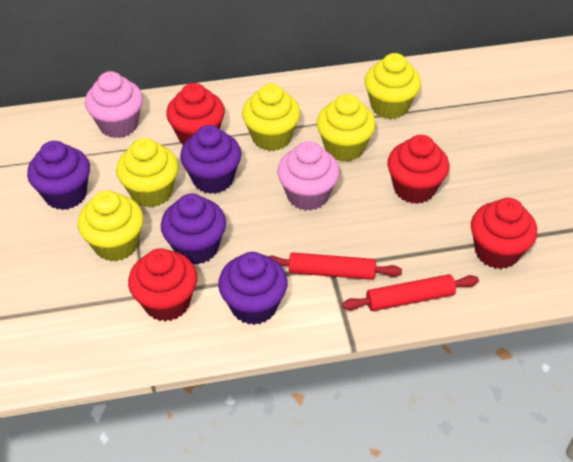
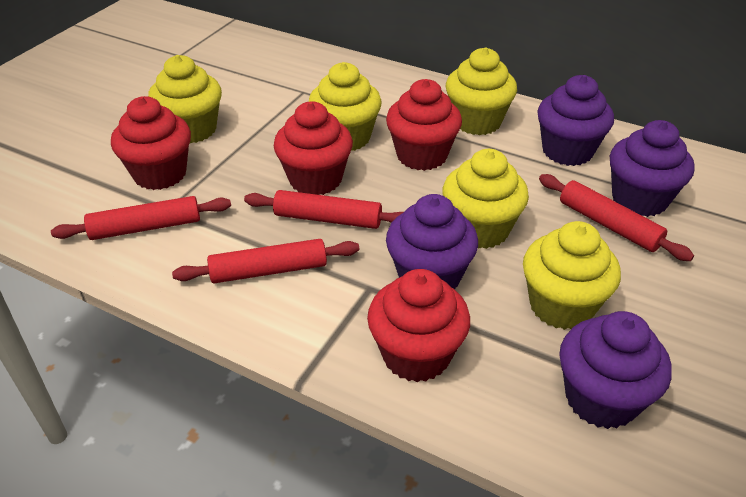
pink cupcake: 2 -> 0
red rolling pin: 2 -> 4

